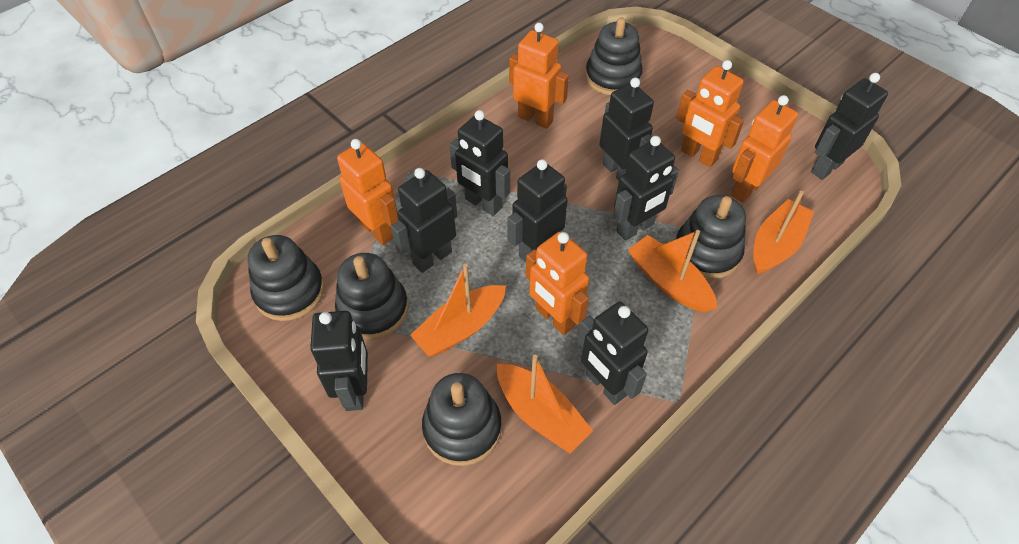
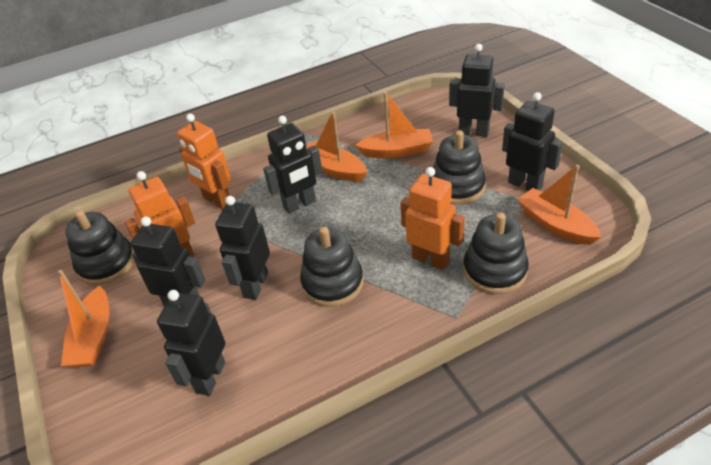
black robot: 8 -> 6
black stacking toy: 5 -> 4
orange robot: 5 -> 3

